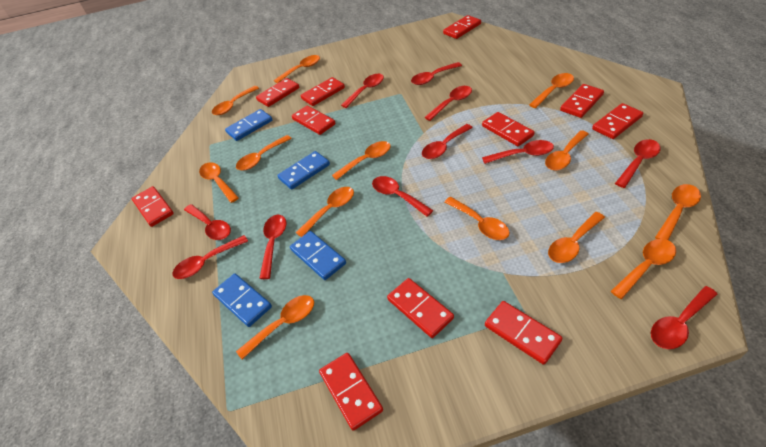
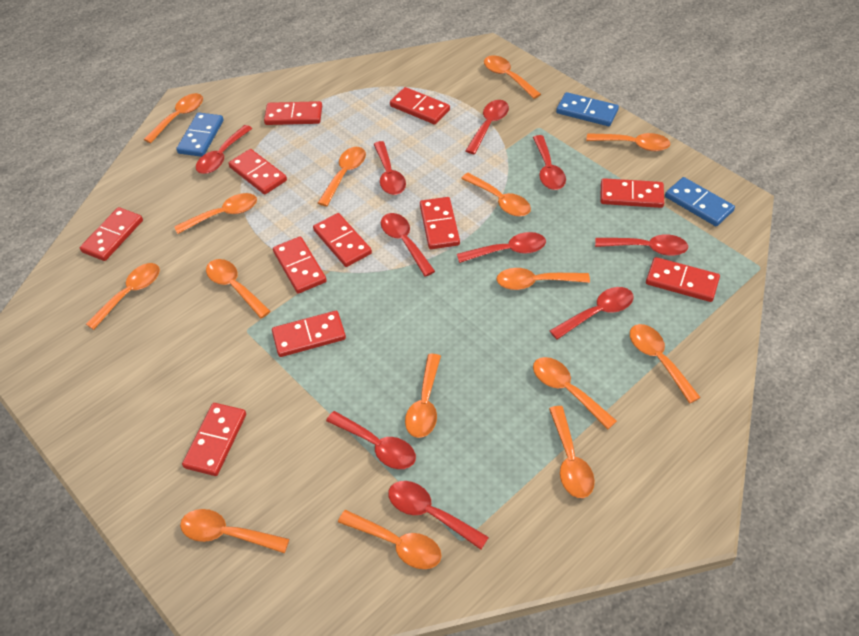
blue domino: 4 -> 3
orange spoon: 13 -> 15
red spoon: 11 -> 10

